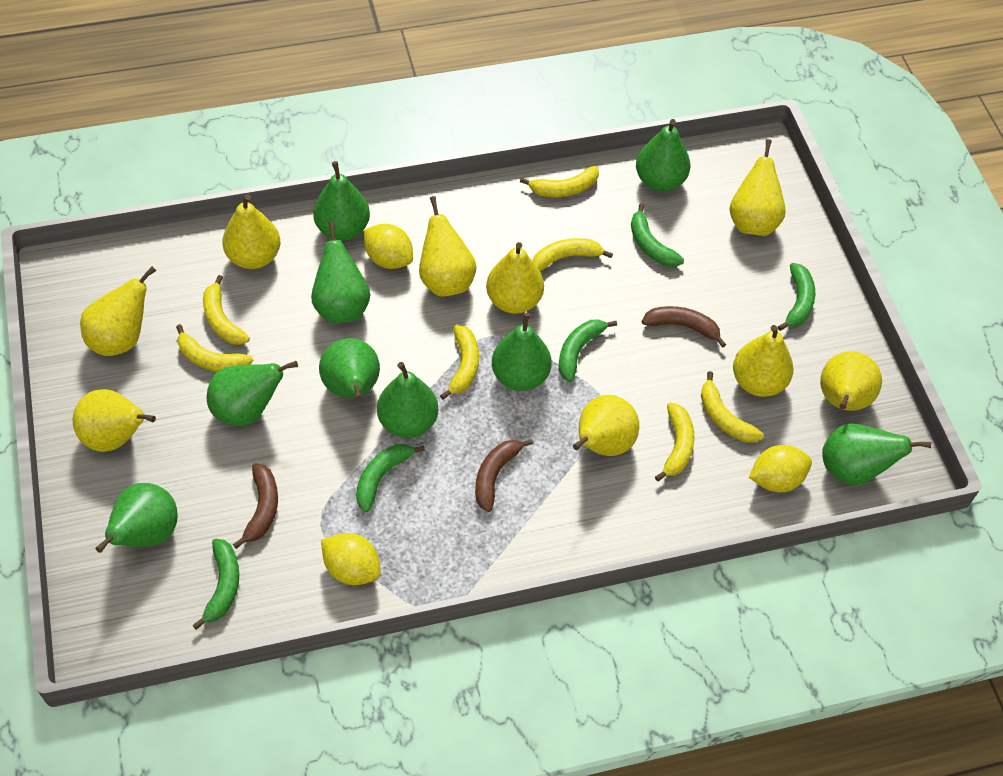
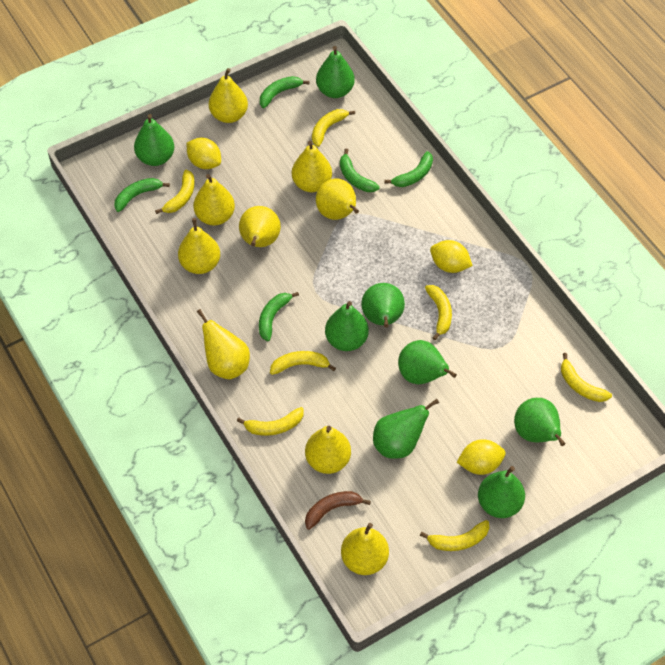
brown banana: 3 -> 1
green pear: 9 -> 8

